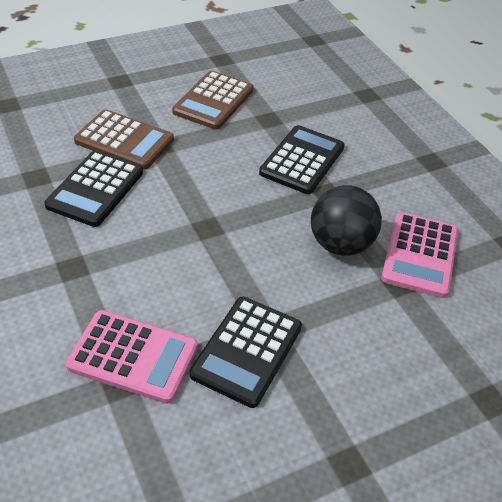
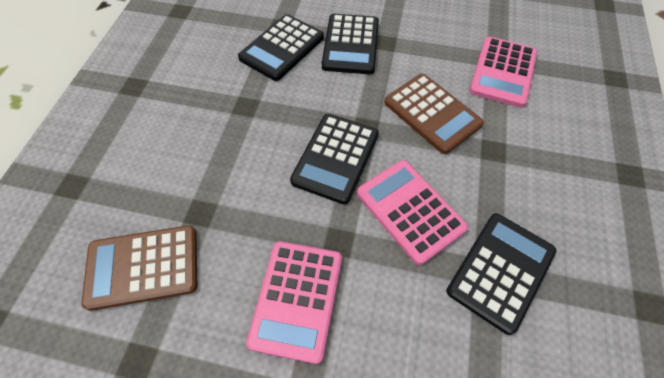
black ball: 1 -> 0
black calculator: 3 -> 4
pink calculator: 2 -> 3

